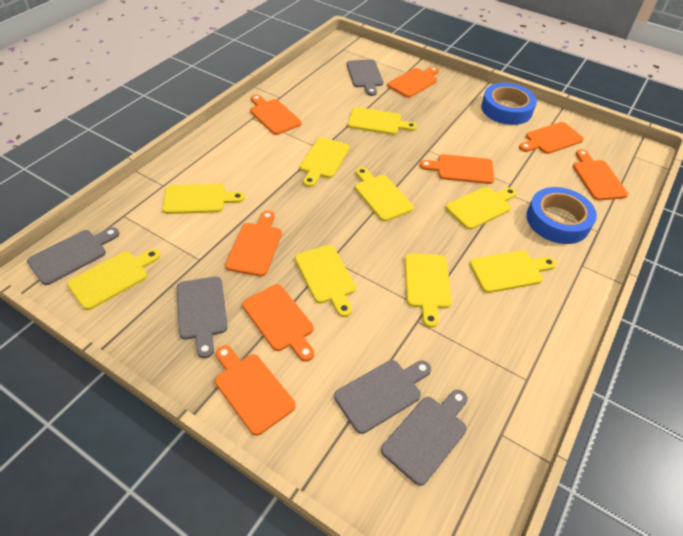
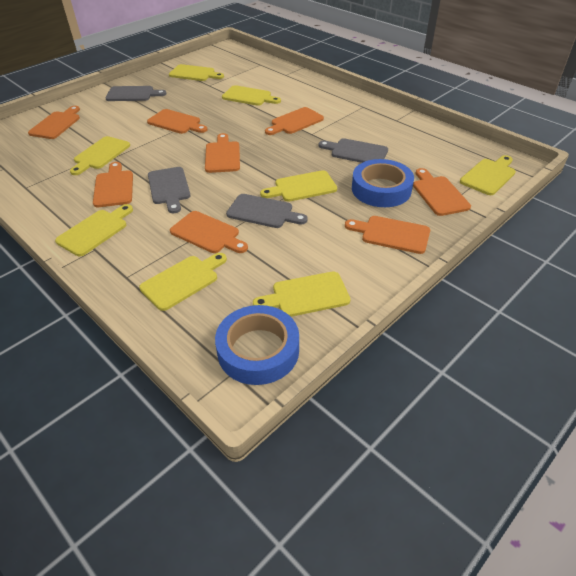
grey cutting board: 5 -> 4
yellow cutting board: 9 -> 8

